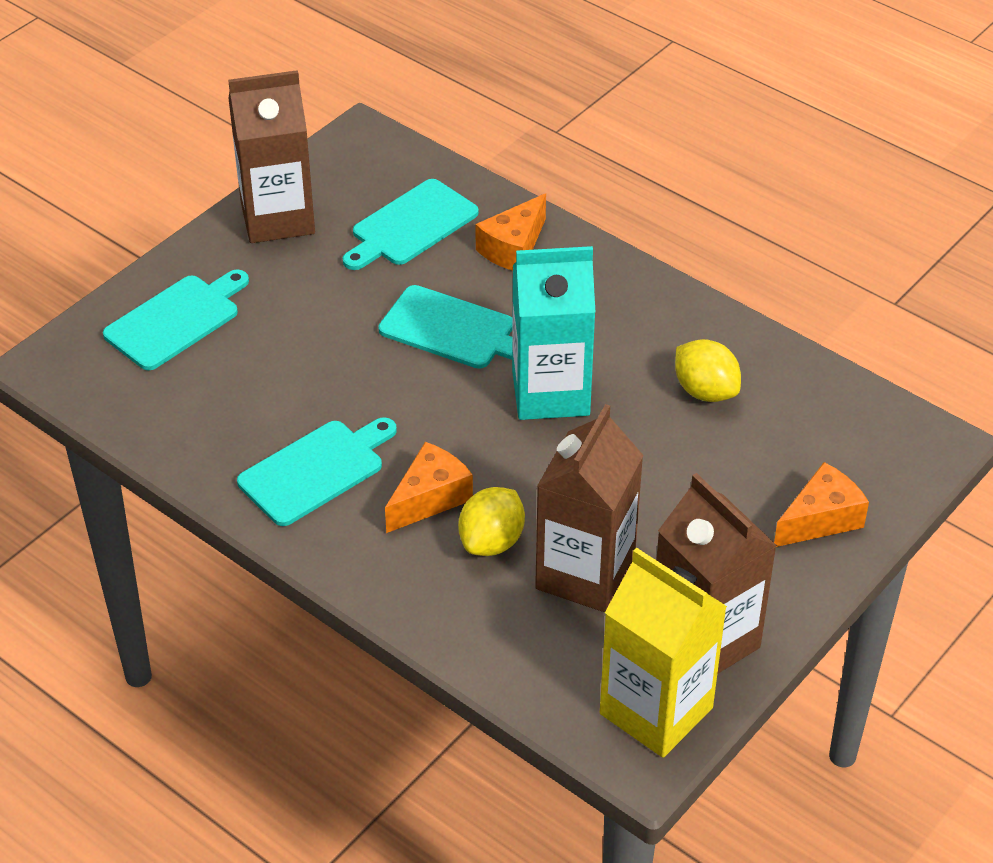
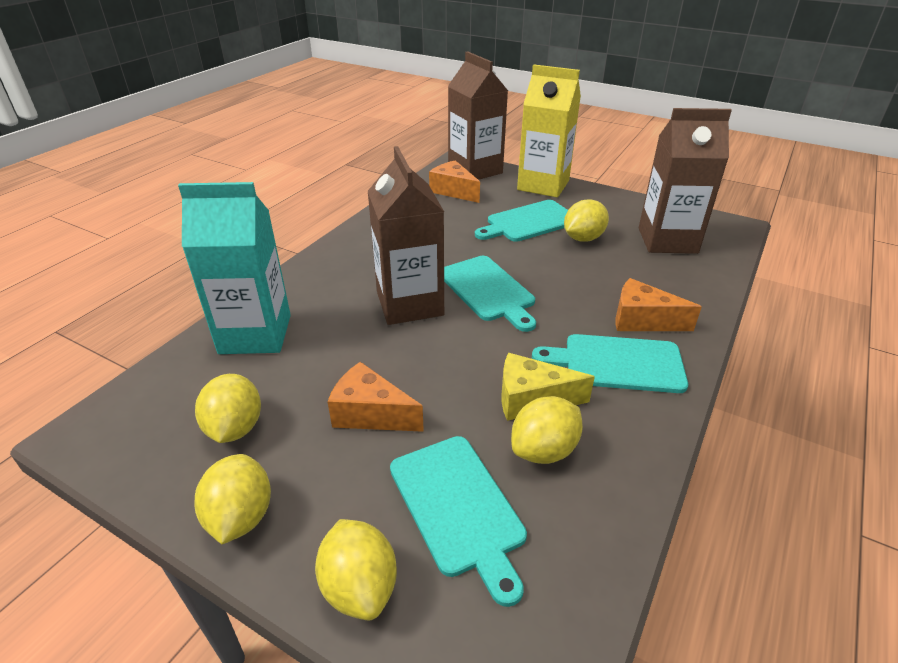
yellow cheese: 0 -> 1
yellow lemon: 2 -> 5

